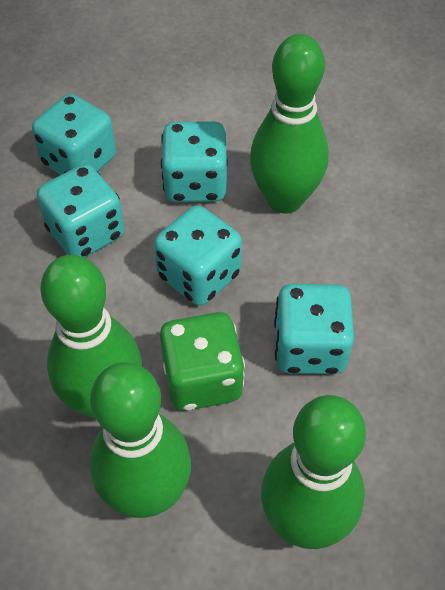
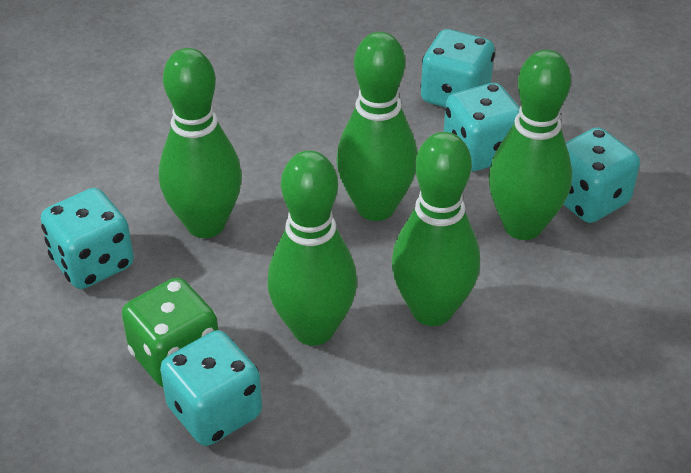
green bowling pin: 4 -> 5

